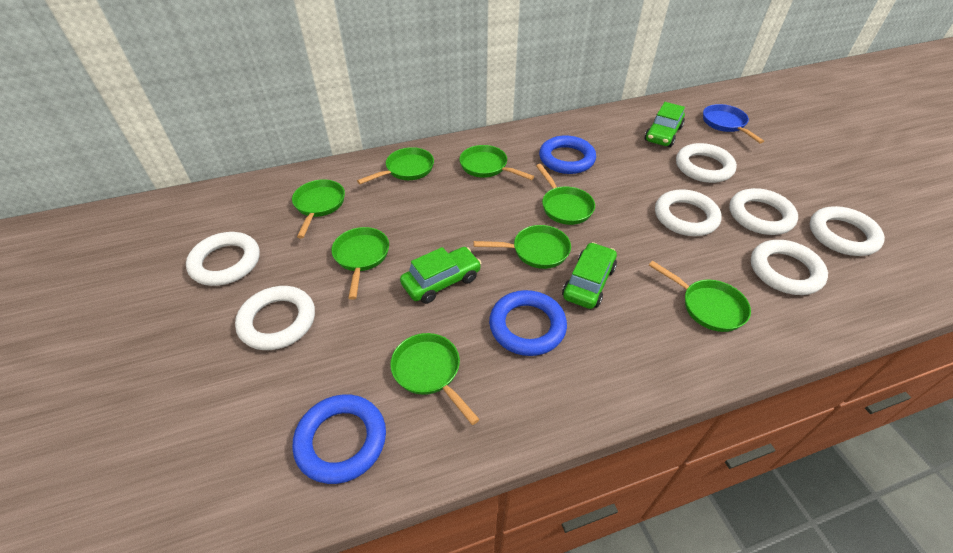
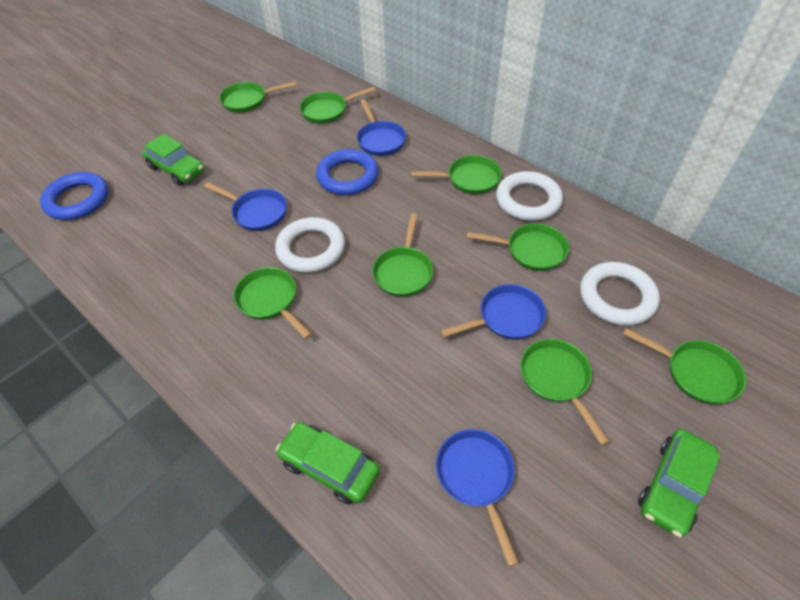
blue pan: 1 -> 4
blue ring: 3 -> 2
white ring: 7 -> 3

